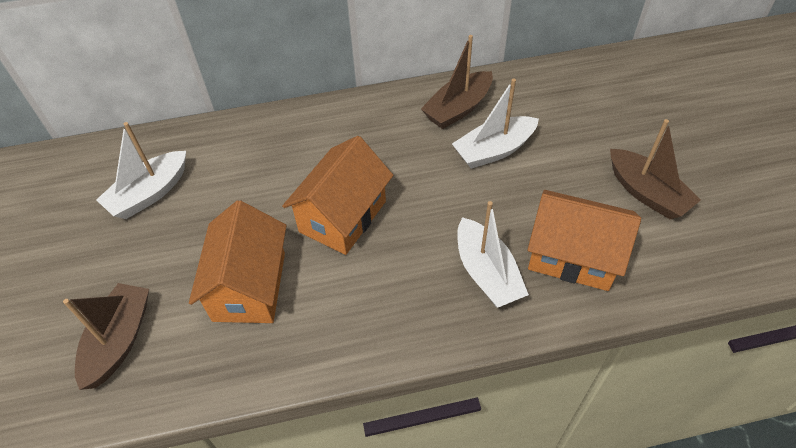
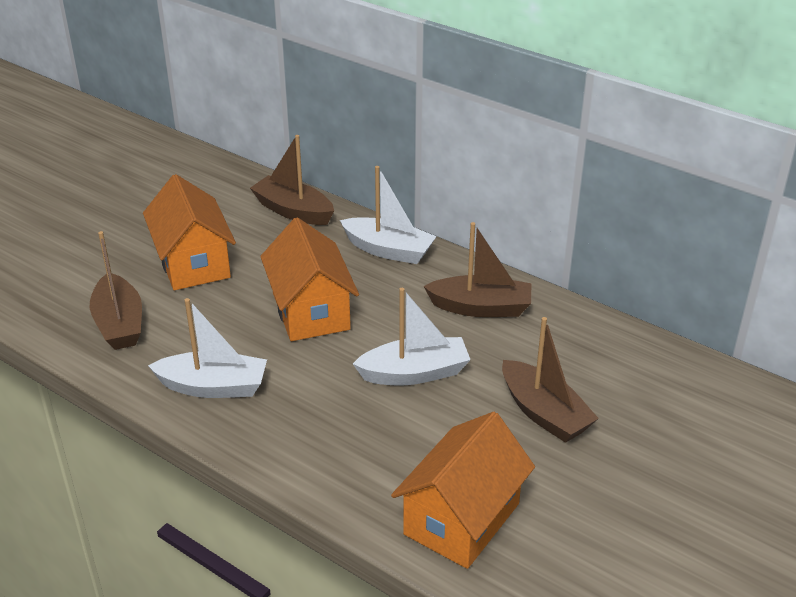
brown boat: 3 -> 4

